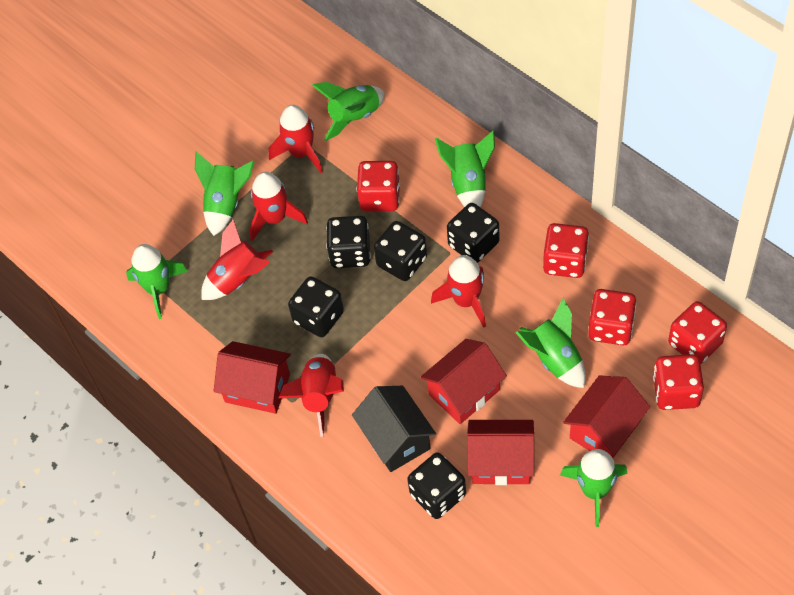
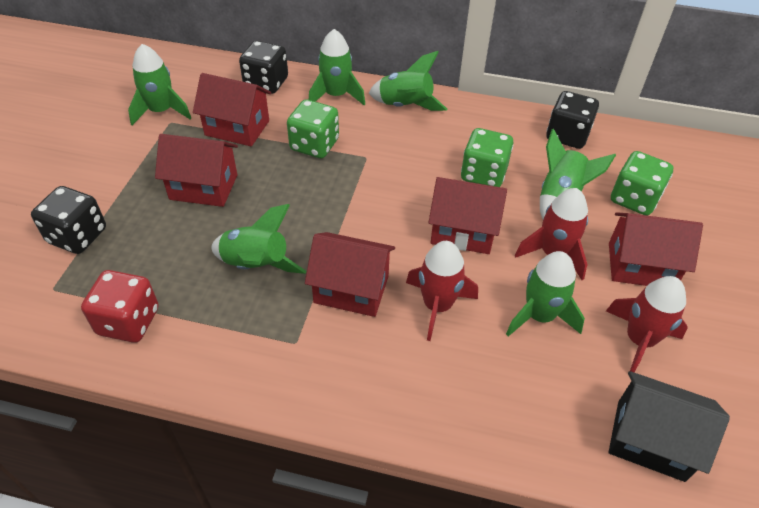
black dice: 5 -> 3
green dice: 0 -> 3
red dice: 5 -> 1
red house: 4 -> 5
red rocket: 5 -> 3

